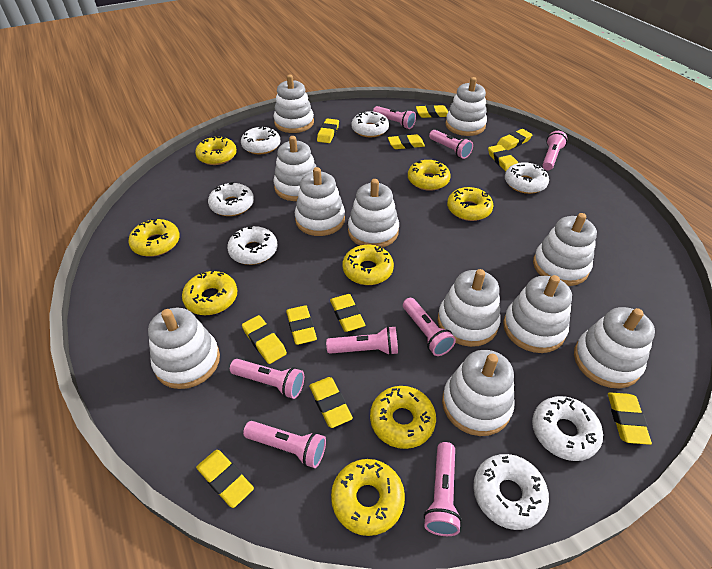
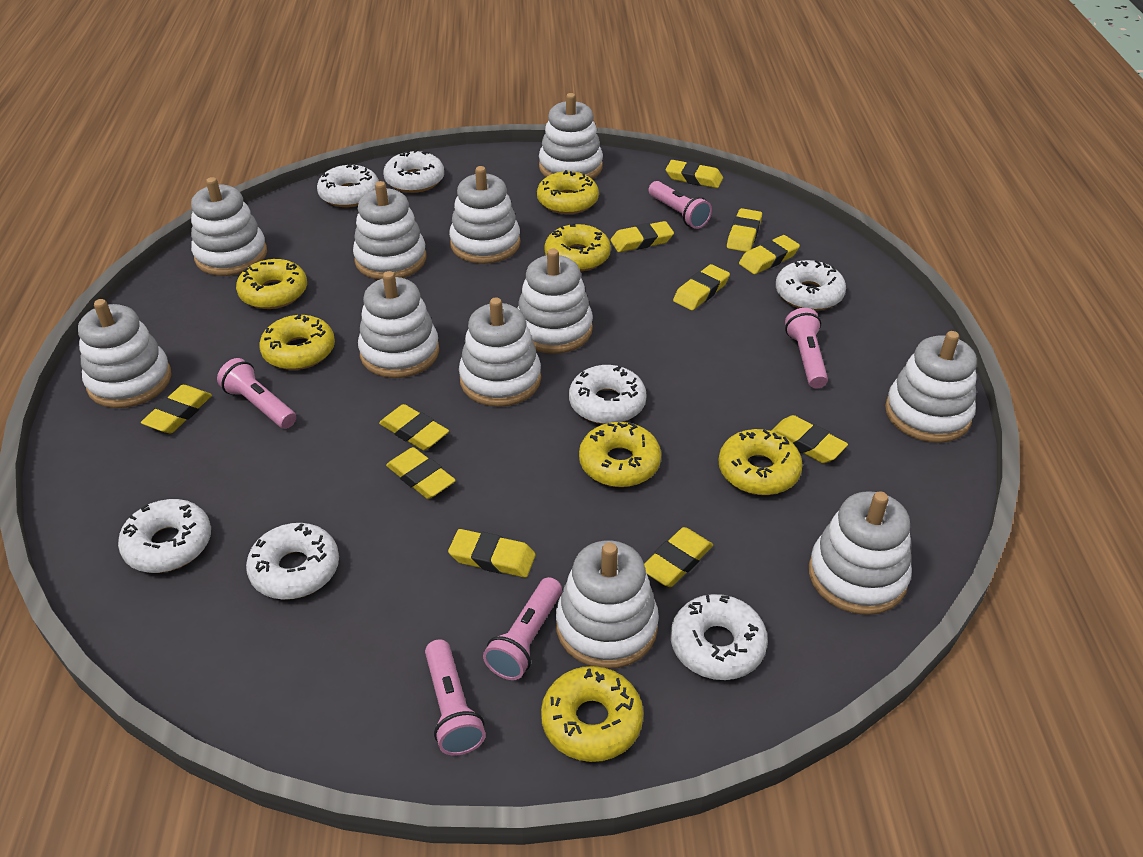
pink flashlight: 8 -> 5
yellow donut: 8 -> 7

